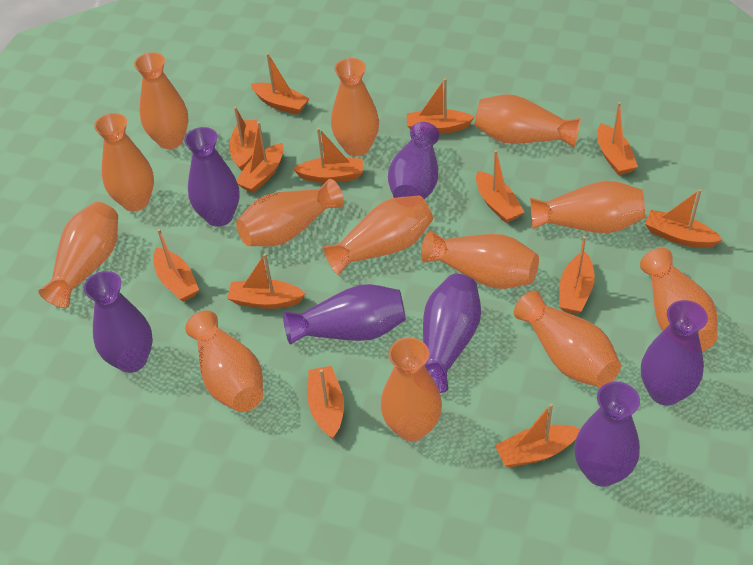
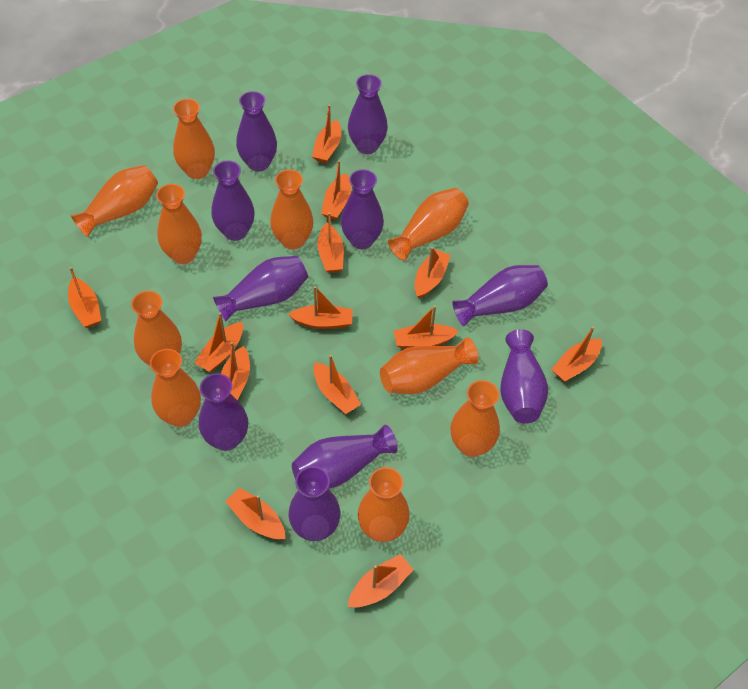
orange vase: 13 -> 10
purple vase: 7 -> 10

